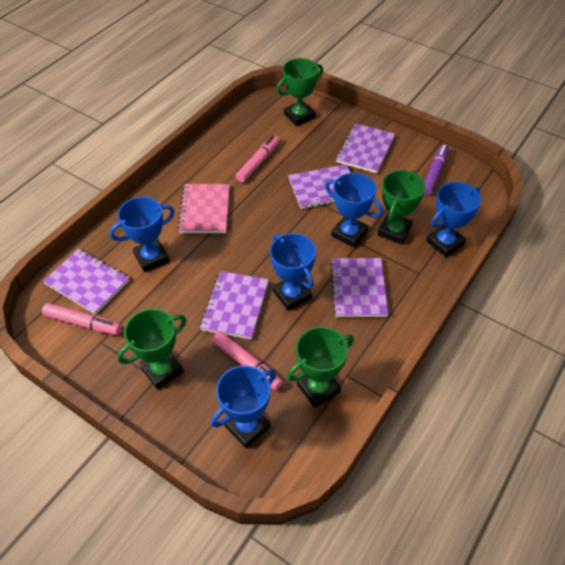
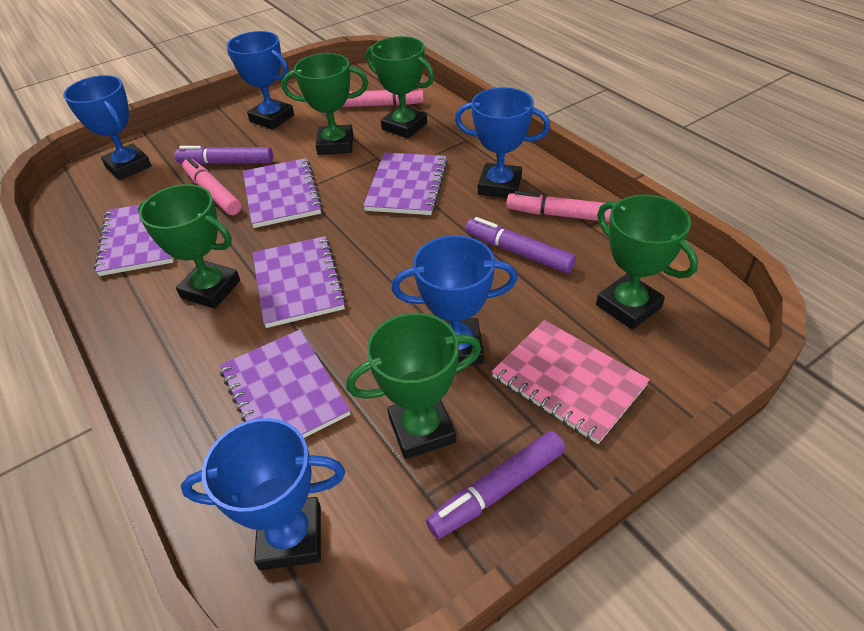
green trophy: 4 -> 5
purple marker: 1 -> 3

